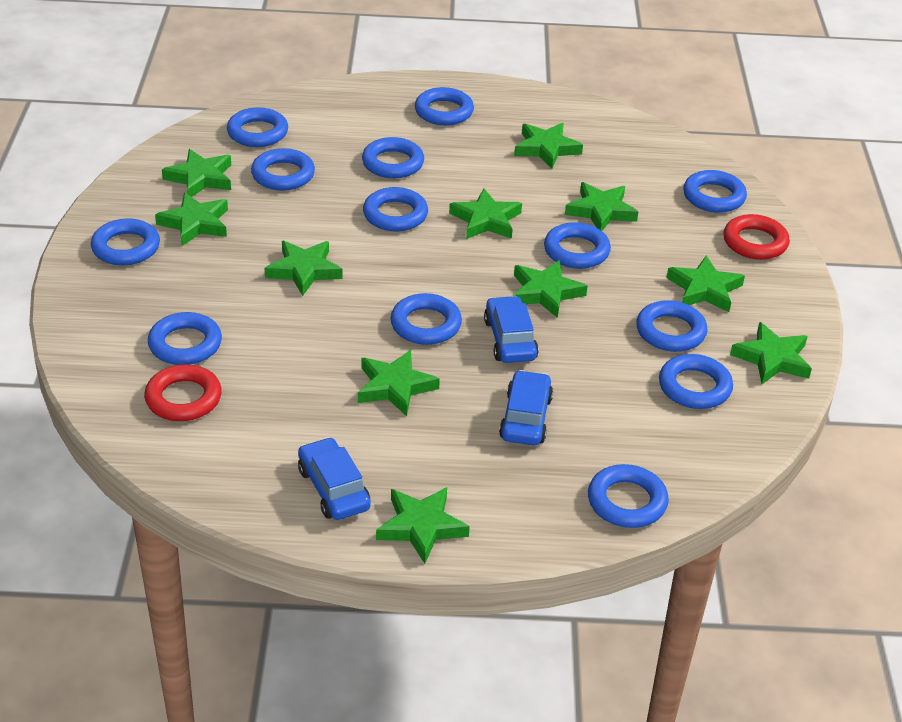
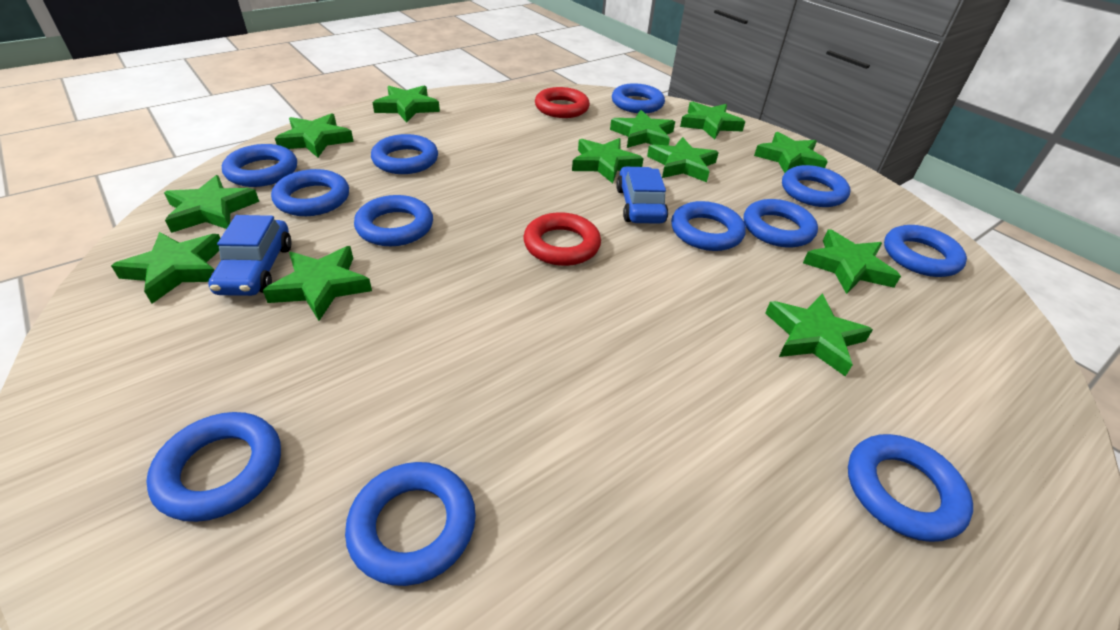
blue car: 3 -> 2
blue ring: 13 -> 12
green star: 11 -> 12

